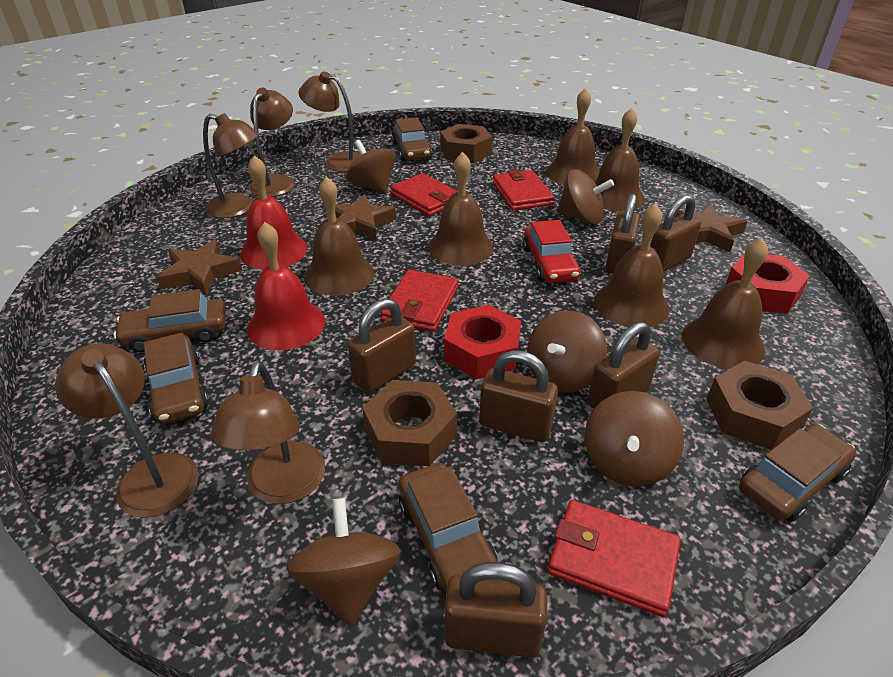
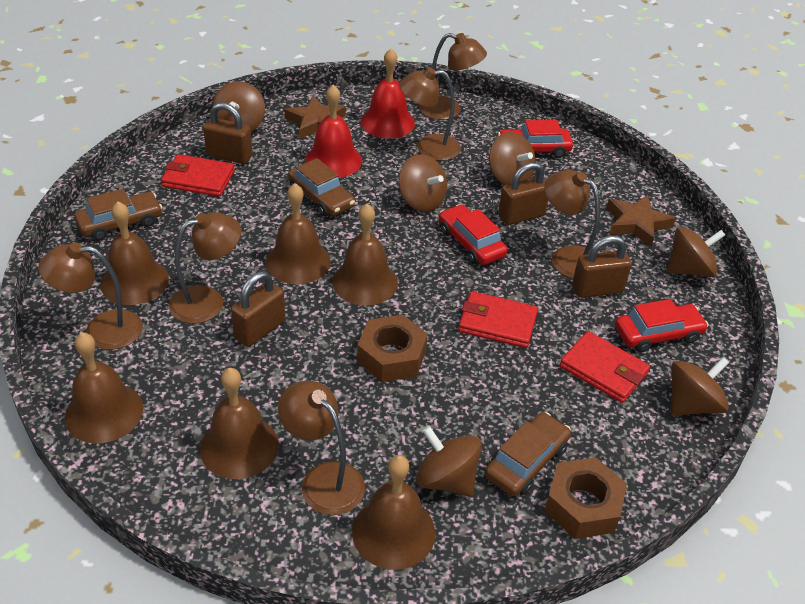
brown car: 5 -> 3
brown lamp: 5 -> 6
brown nut: 3 -> 2
brown padlock: 6 -> 4
brown spinning top: 5 -> 6
brown star: 3 -> 2
red car: 1 -> 3
red nut: 2 -> 0
red wallet: 4 -> 3

